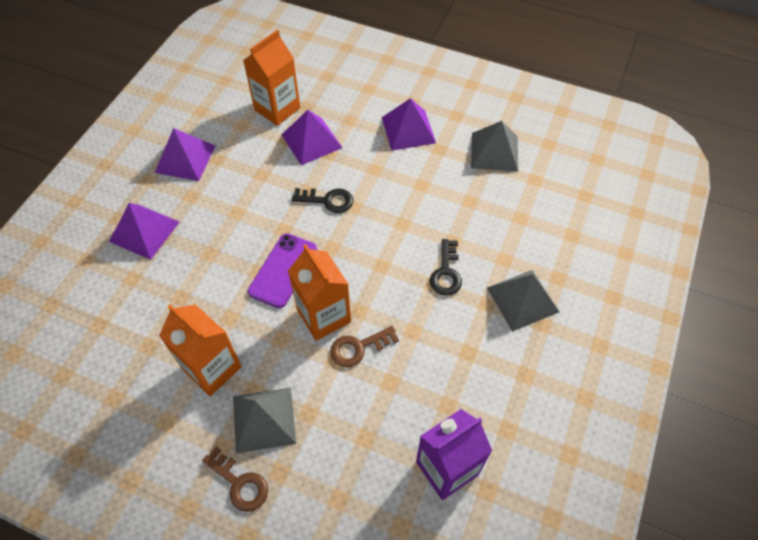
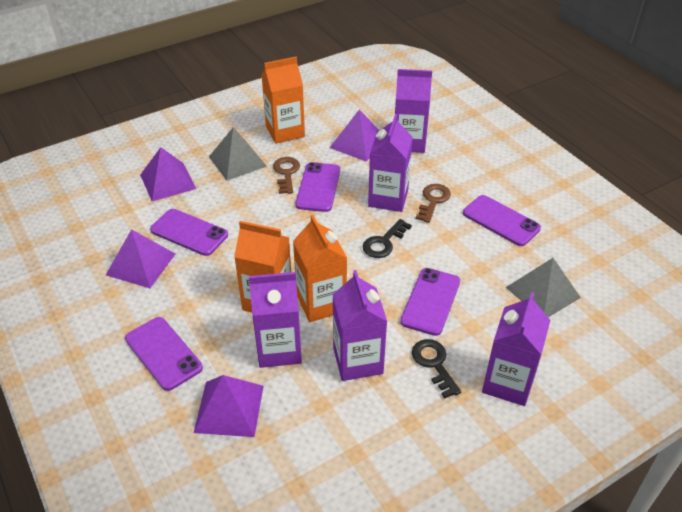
grey pyramid: 3 -> 2
purple carton: 1 -> 5
purple phone: 1 -> 5

